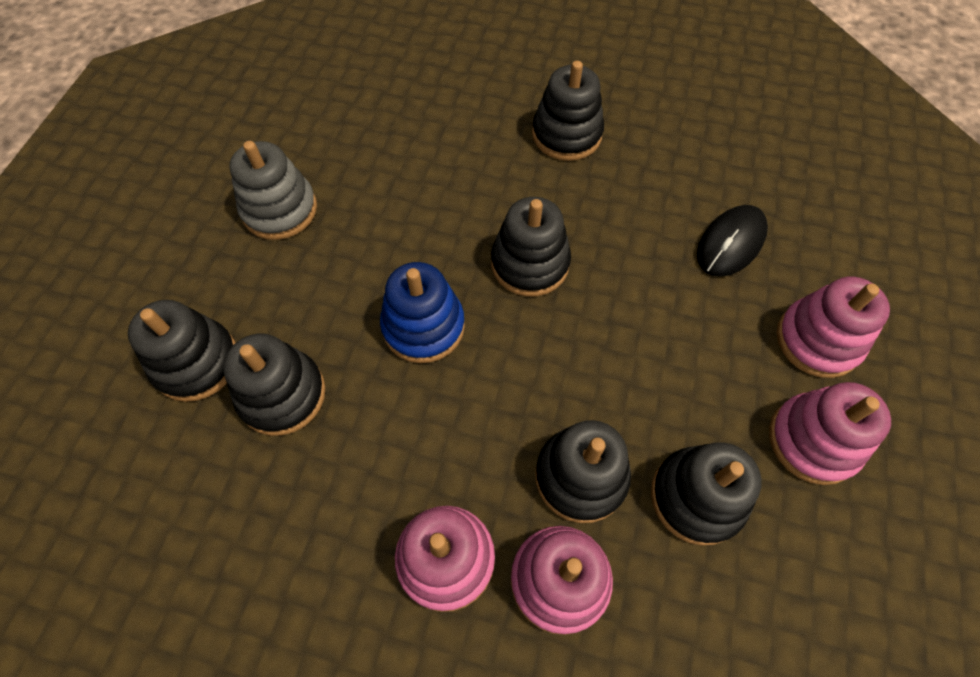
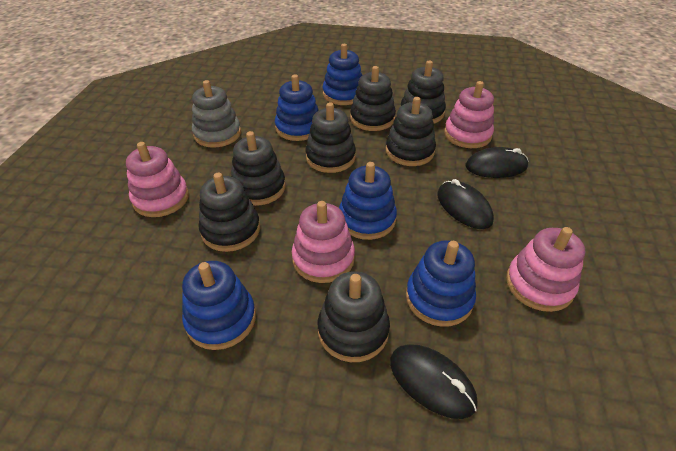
black mouse: 1 -> 3
black stacking toy: 6 -> 7
blue stacking toy: 1 -> 5

